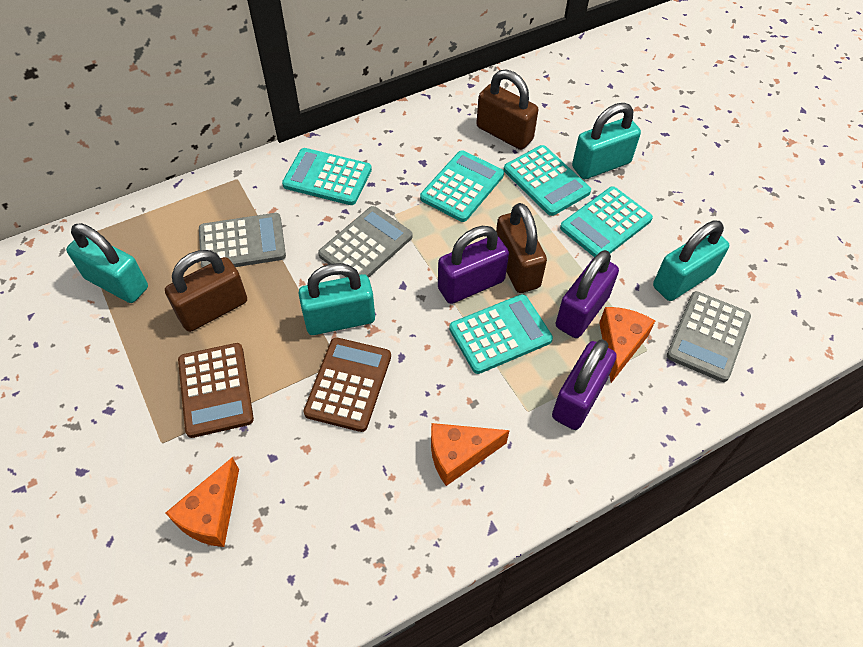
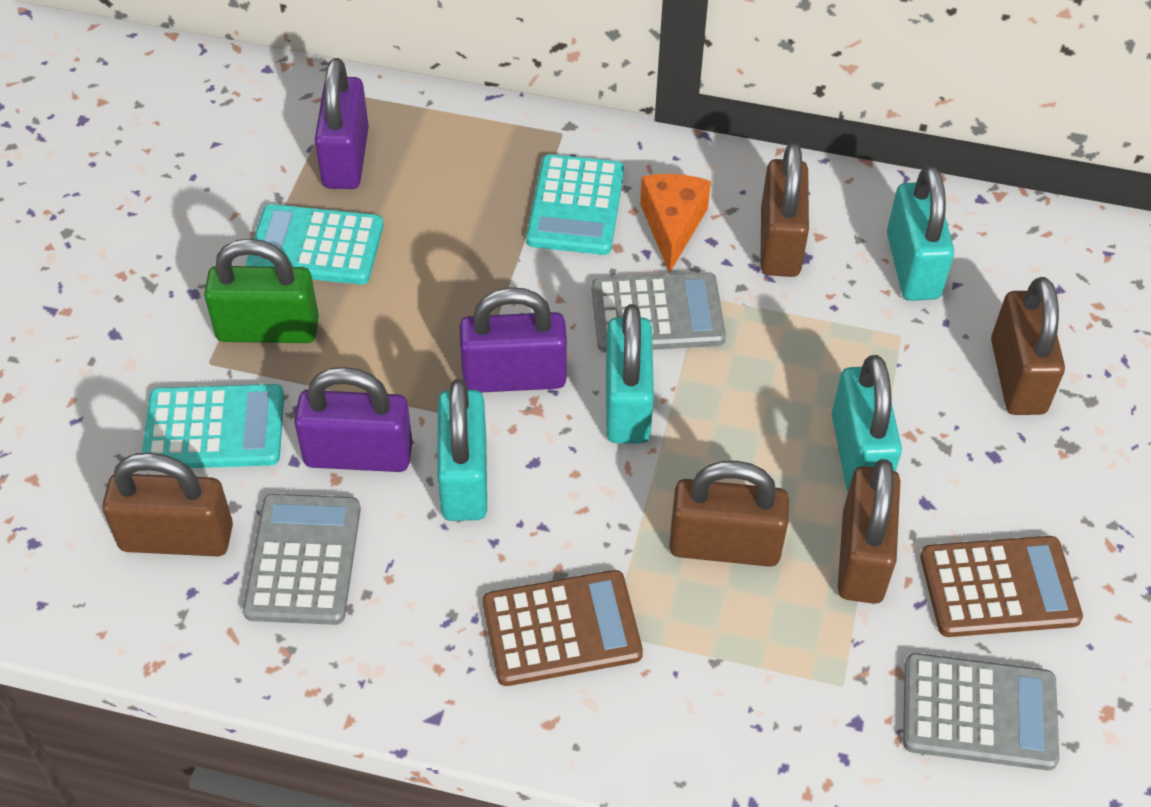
brown padlock: 3 -> 5
green padlock: 0 -> 1
orange cheese: 3 -> 1
turquoise calculator: 5 -> 3

